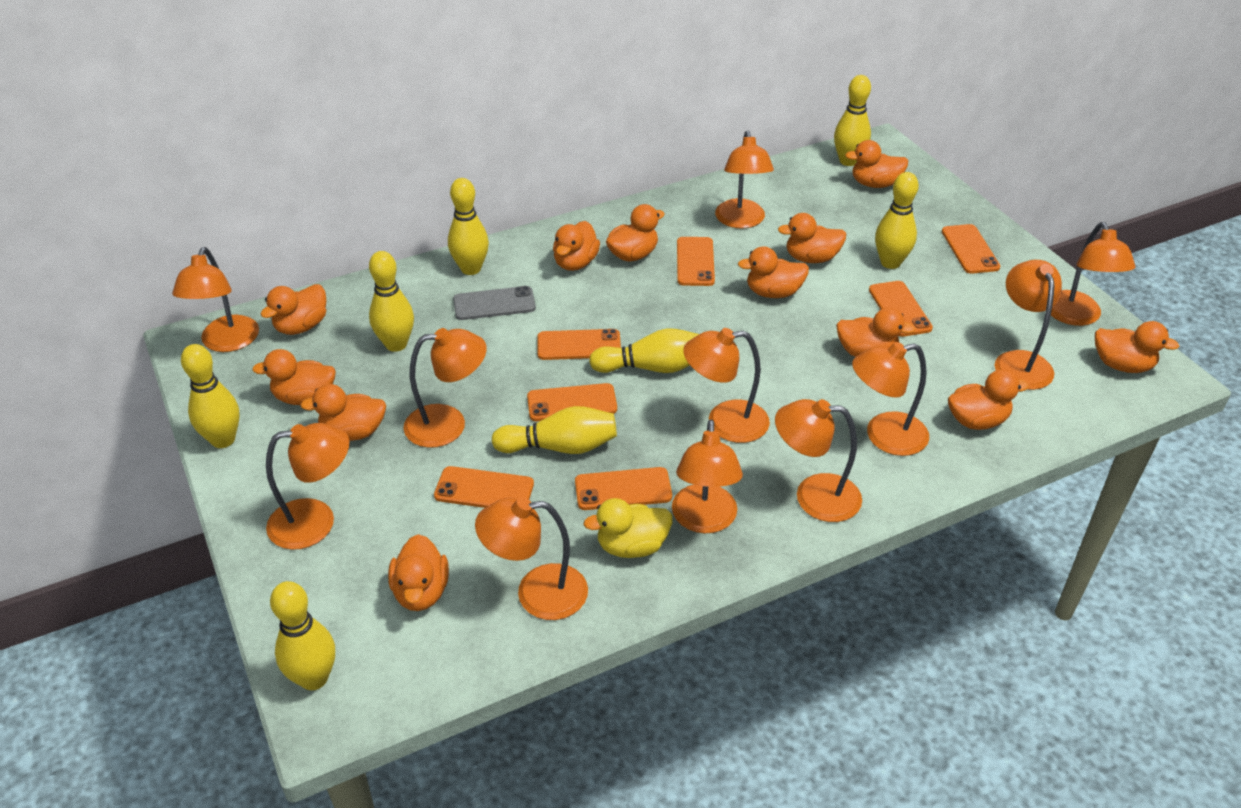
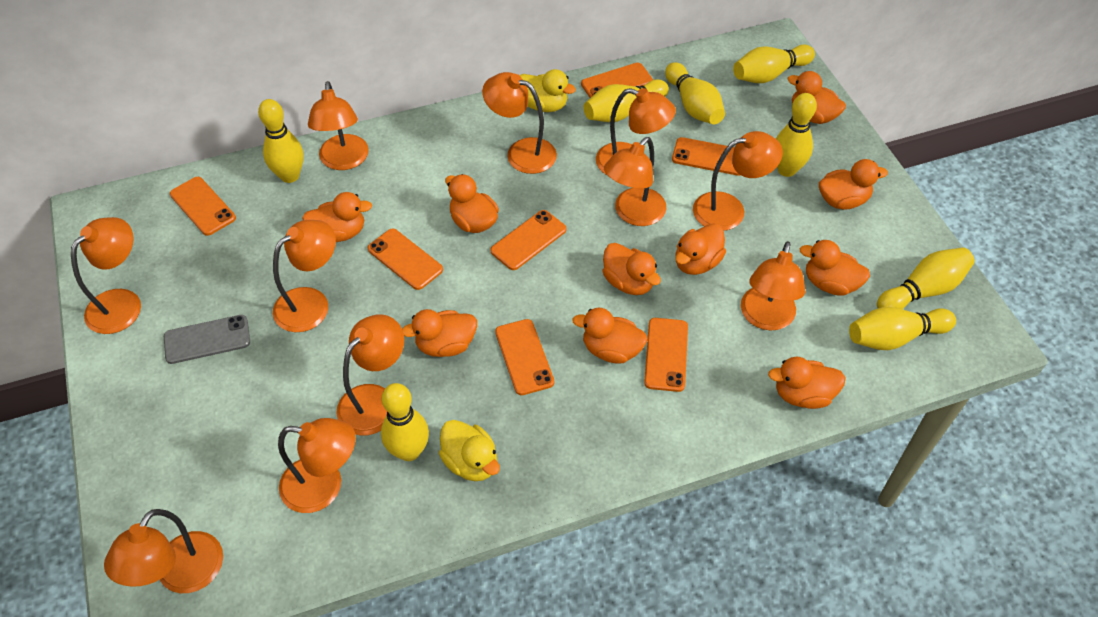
orange duck: 12 -> 10
yellow duck: 1 -> 2

